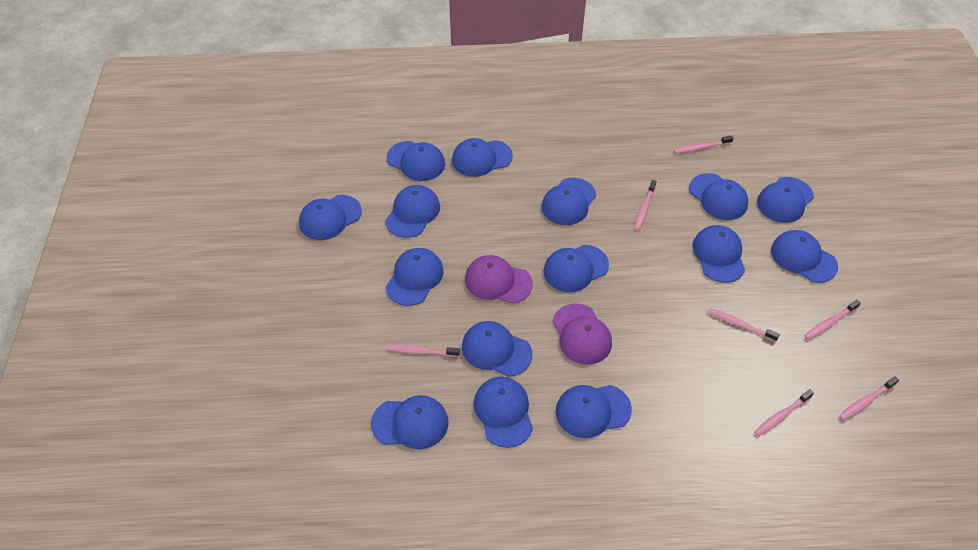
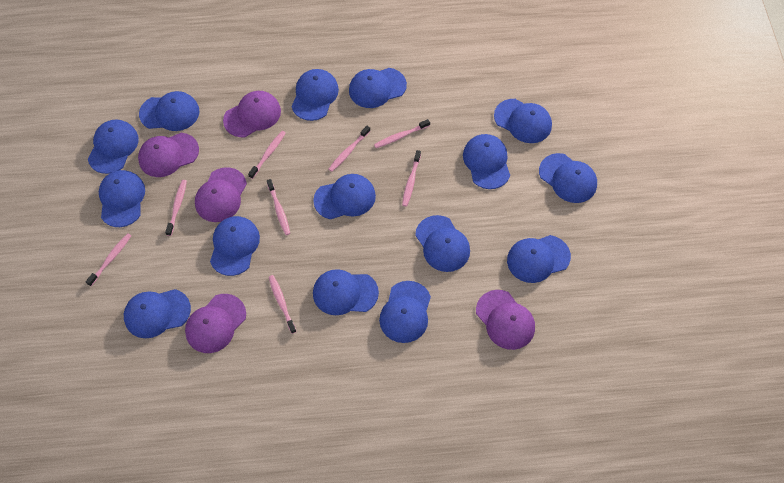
pink toothbrush: 7 -> 8
purple cap: 2 -> 5

